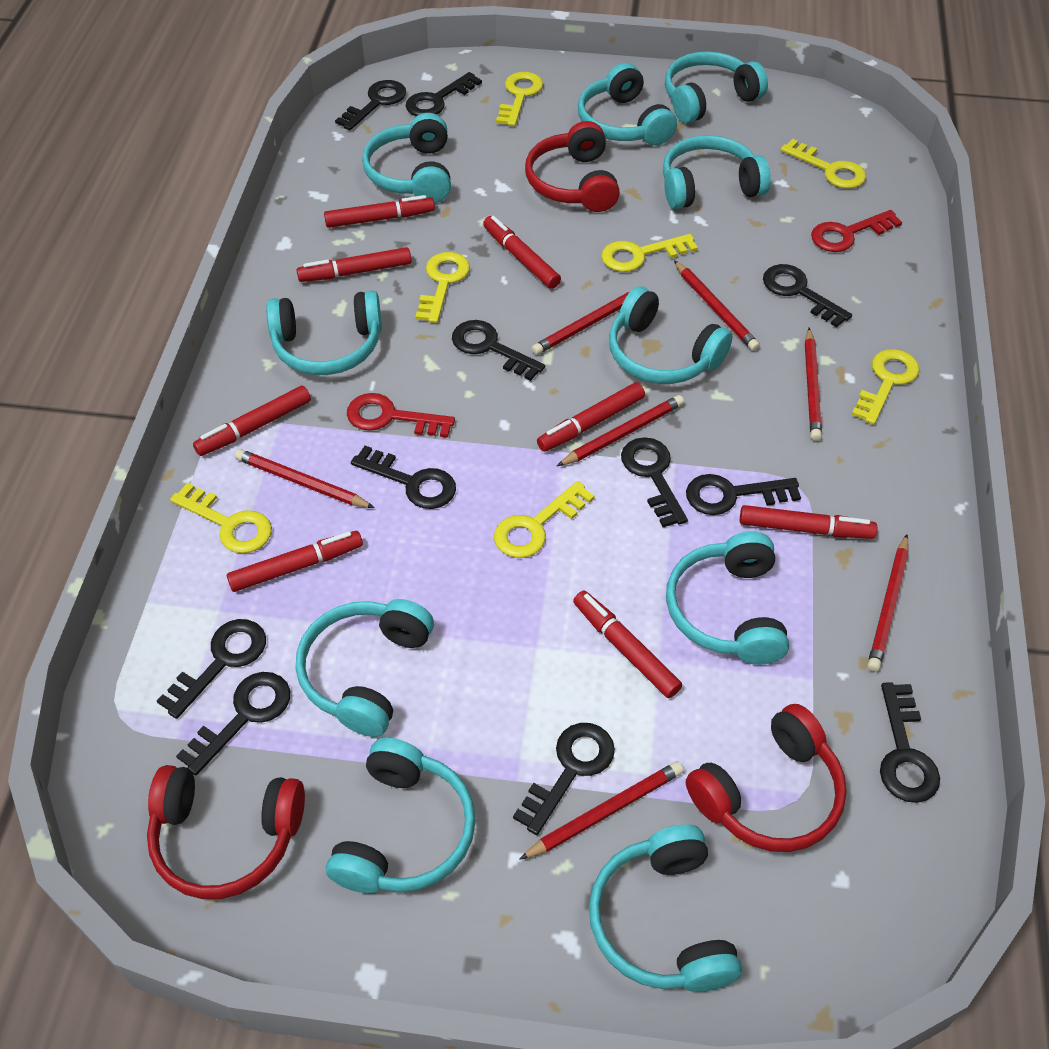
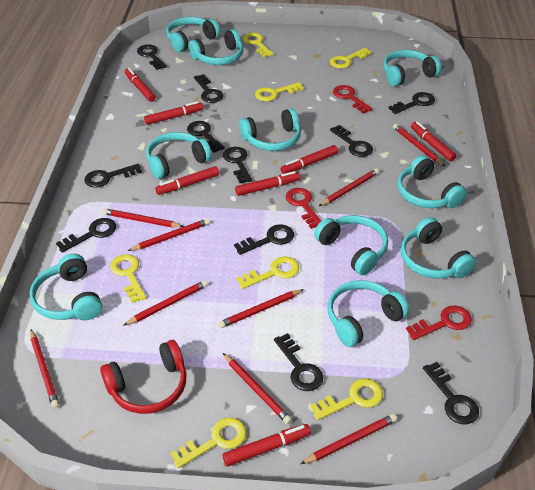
red headphones: 3 -> 1
red key: 2 -> 3
red marker: 8 -> 7
red pencil: 7 -> 9

